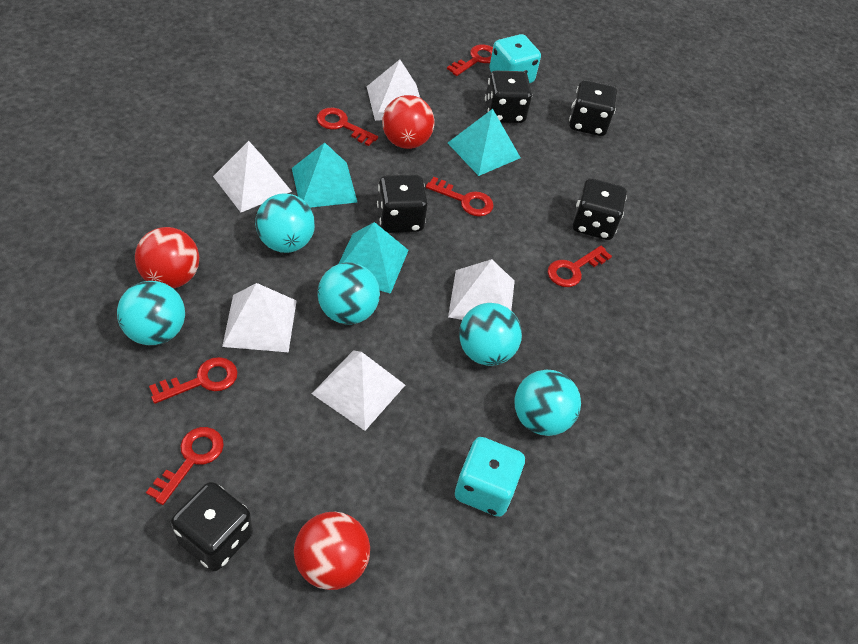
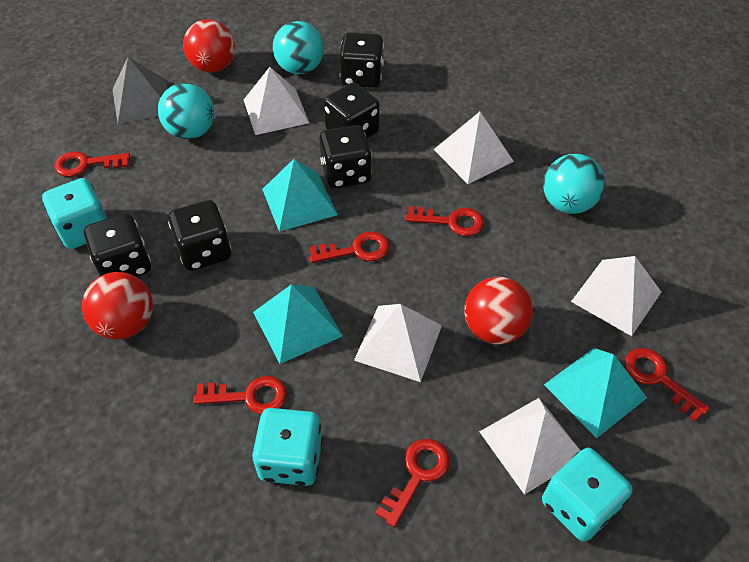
grey pyramid: 0 -> 1
turquoise ball: 5 -> 3
turquoise dice: 2 -> 3

